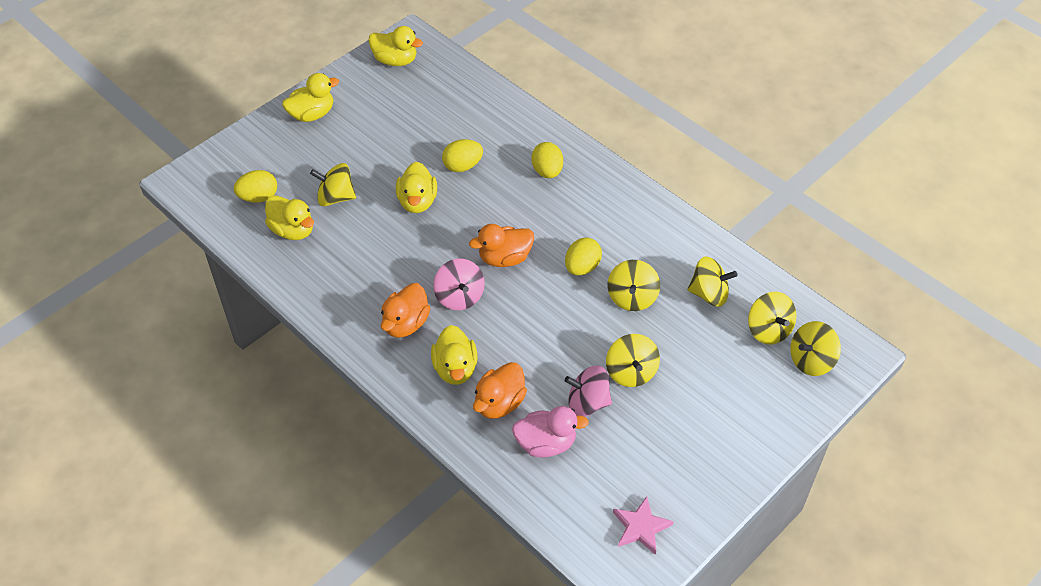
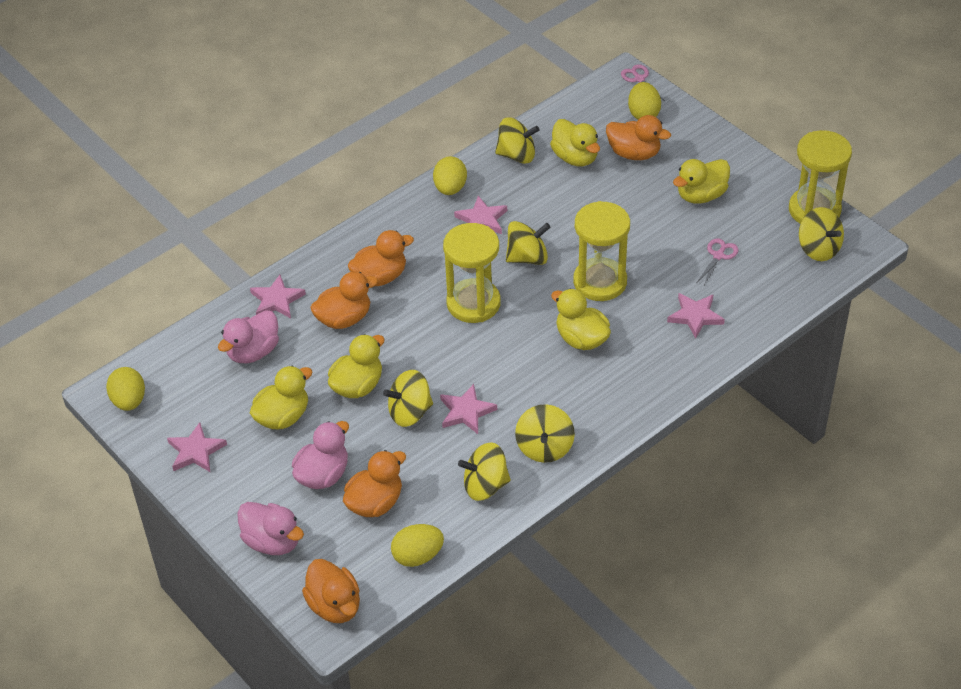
orange duck: 3 -> 5
pink duck: 1 -> 3
pink scissors: 0 -> 2
pink spinning top: 2 -> 0
pink star: 1 -> 5
yellow hourglass: 0 -> 3

